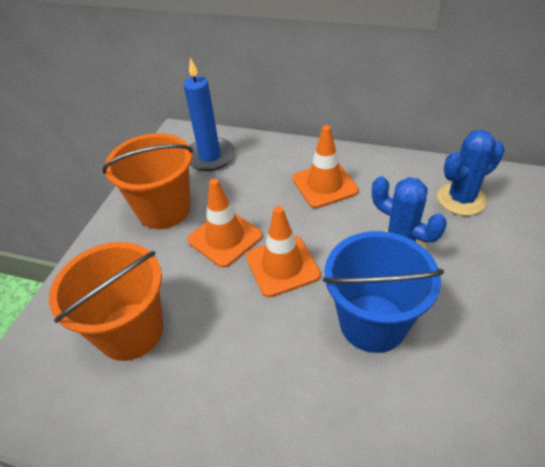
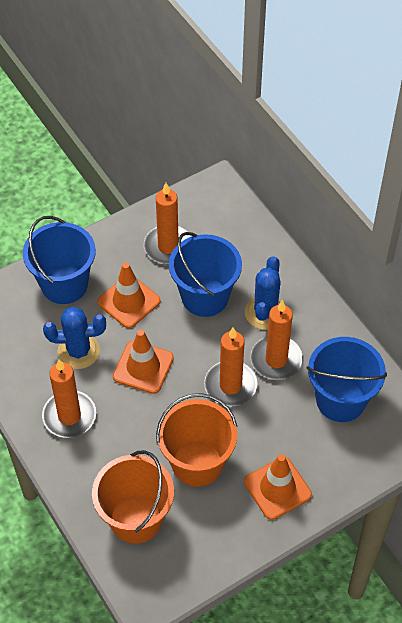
blue bucket: 1 -> 3
blue candle: 1 -> 0
orange candle: 0 -> 4

